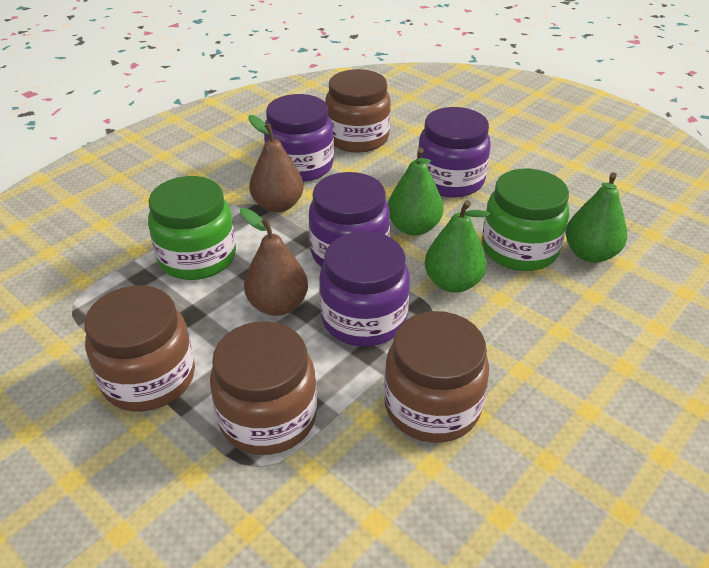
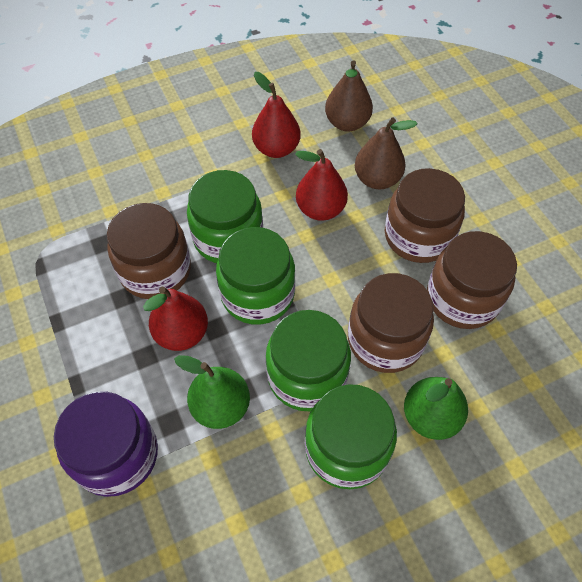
green jar: 2 -> 4
green pear: 3 -> 2
purple jar: 4 -> 1
red pear: 0 -> 3

